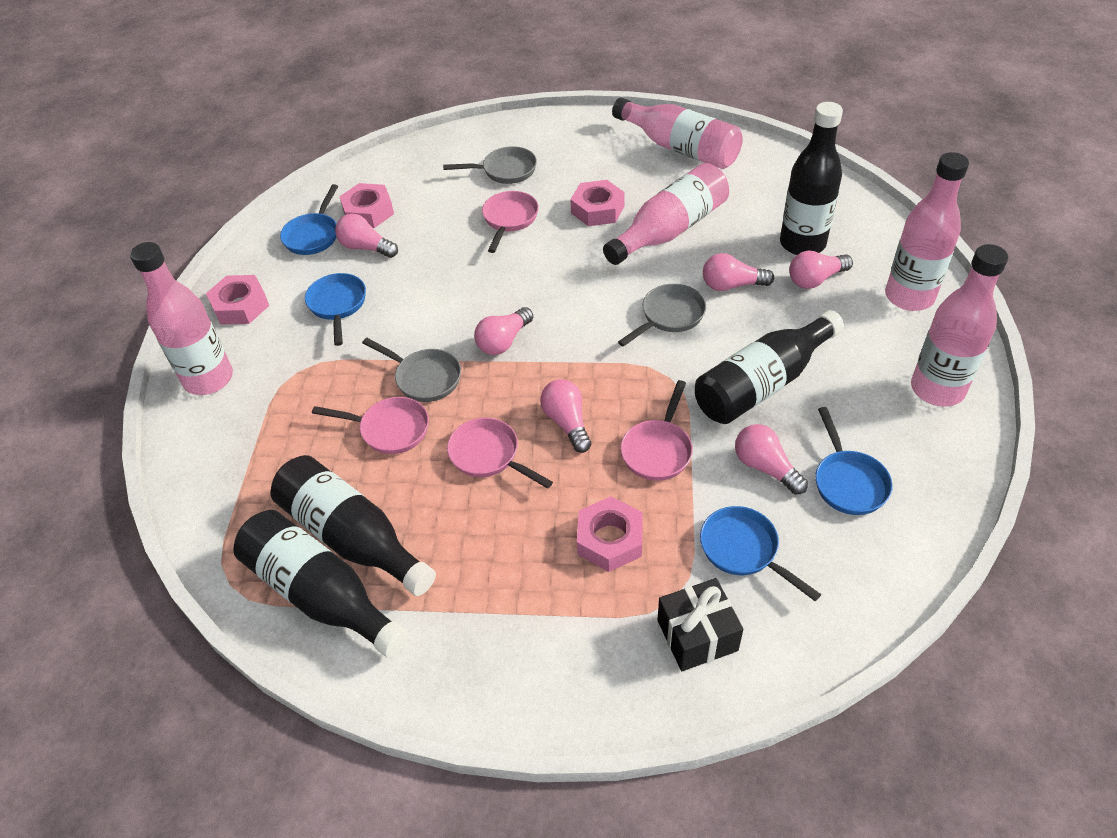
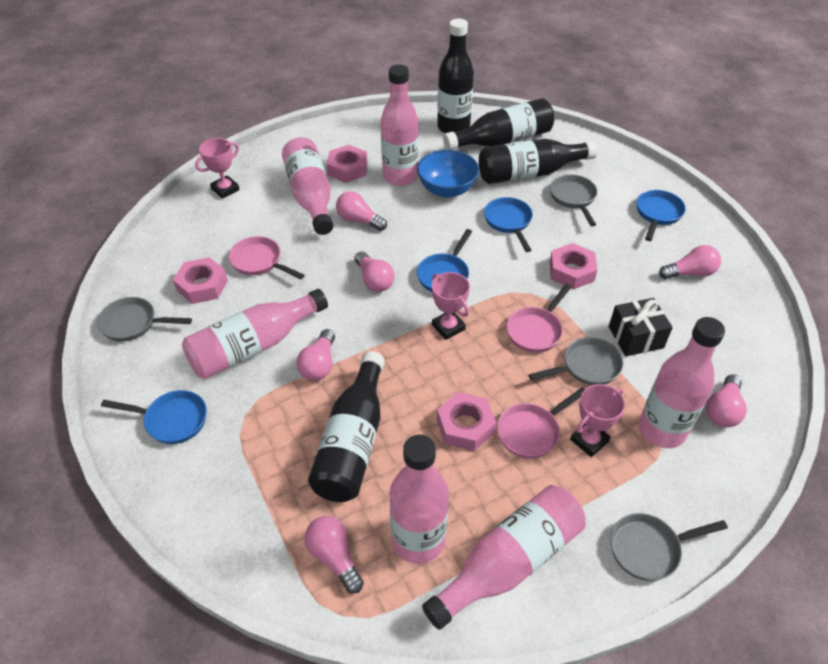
blue bowl: 0 -> 1
grey pan: 3 -> 4
pink bottle: 5 -> 6
pink pan: 4 -> 3
pink trophy: 0 -> 3

